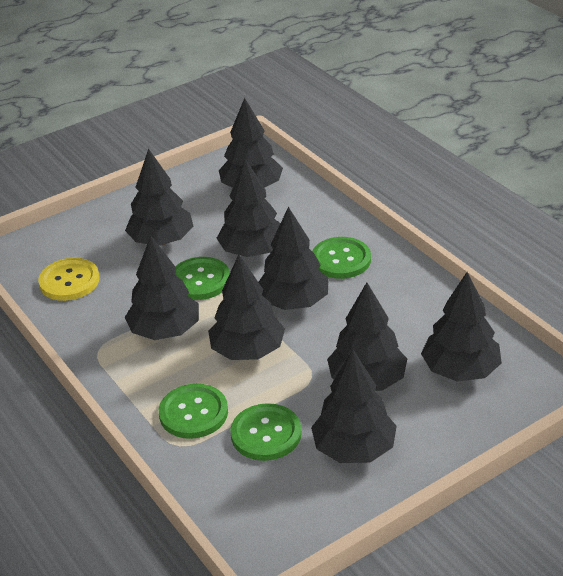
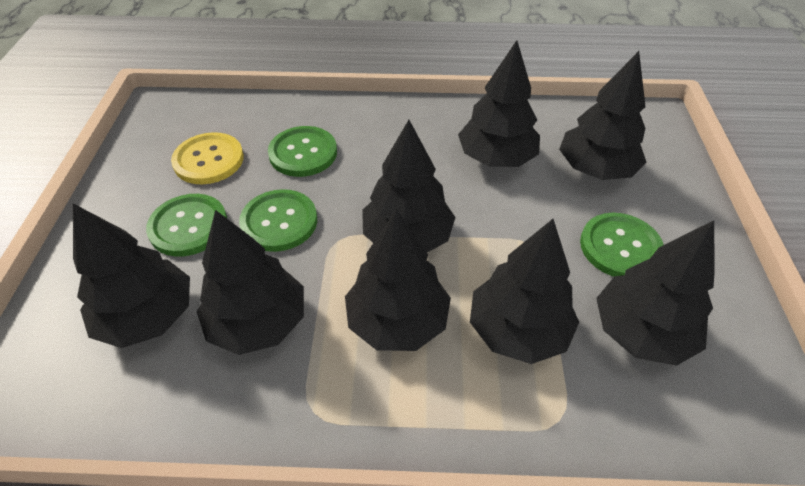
black tree: 9 -> 8

